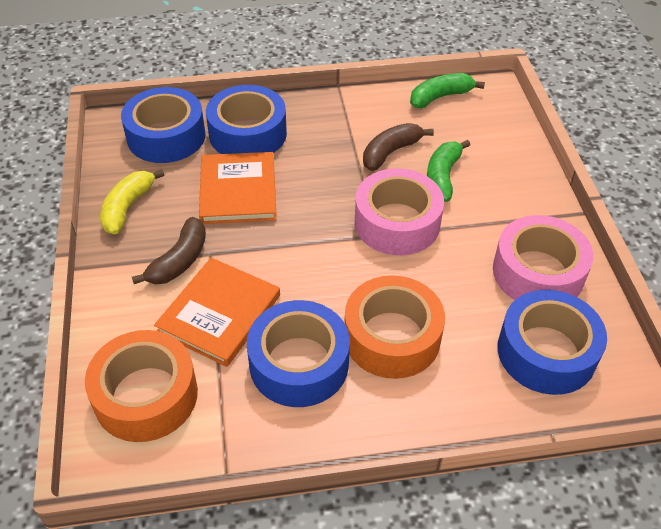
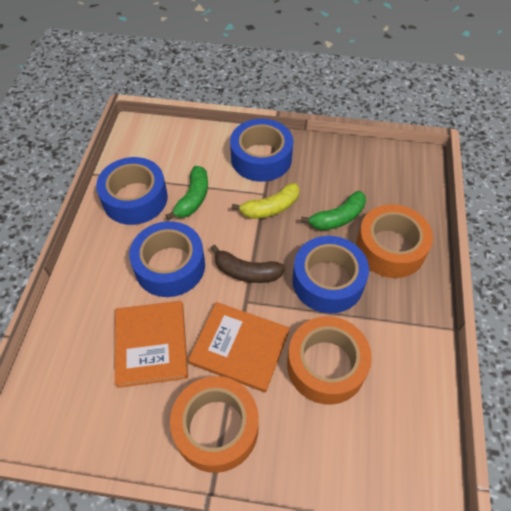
brown banana: 2 -> 1
orange tape: 2 -> 3
pink tape: 2 -> 0

